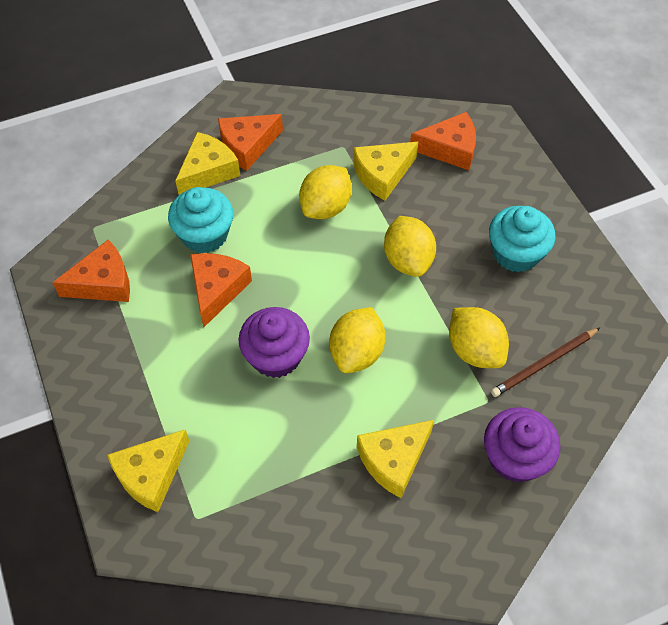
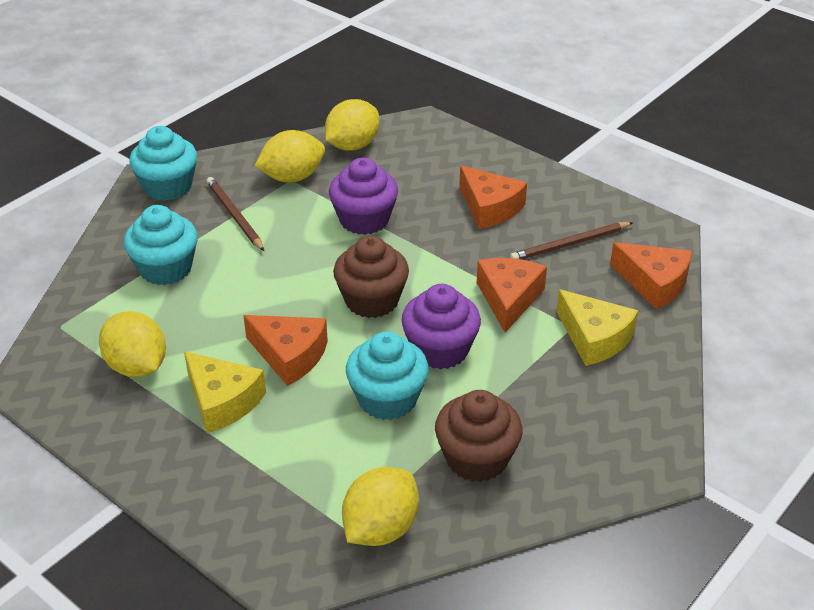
brown cupcake: 0 -> 2
brown pencil: 1 -> 2
turquoise cupcake: 2 -> 3
yellow cheese: 4 -> 2

